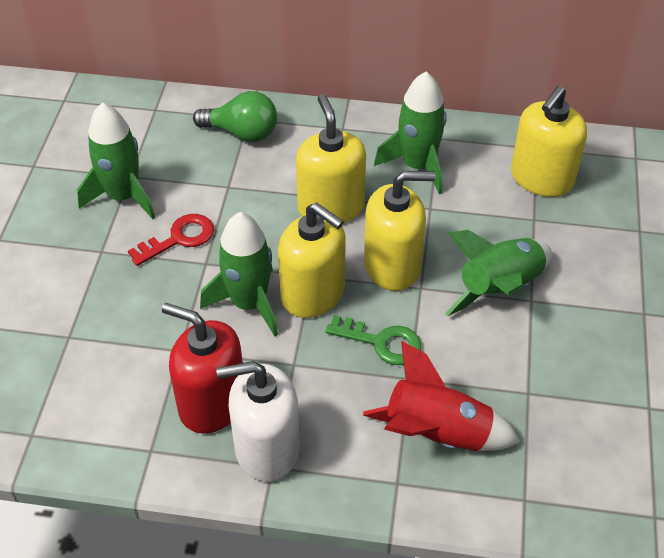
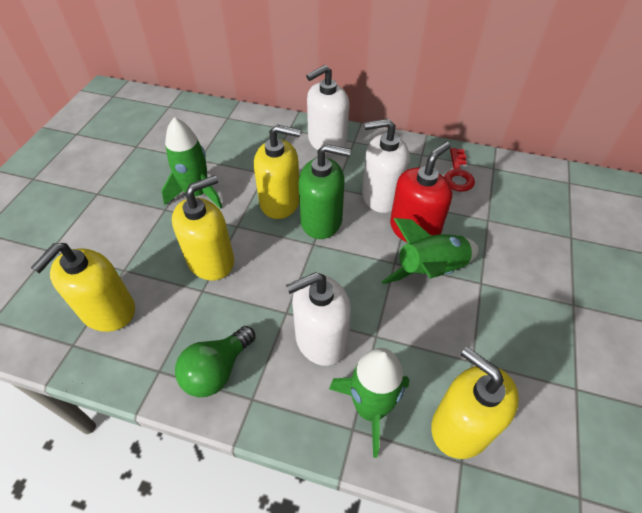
green key: 1 -> 0
green rocket: 4 -> 3
green soap dispenser: 0 -> 1
red rocket: 1 -> 0
white soap dispenser: 1 -> 3

